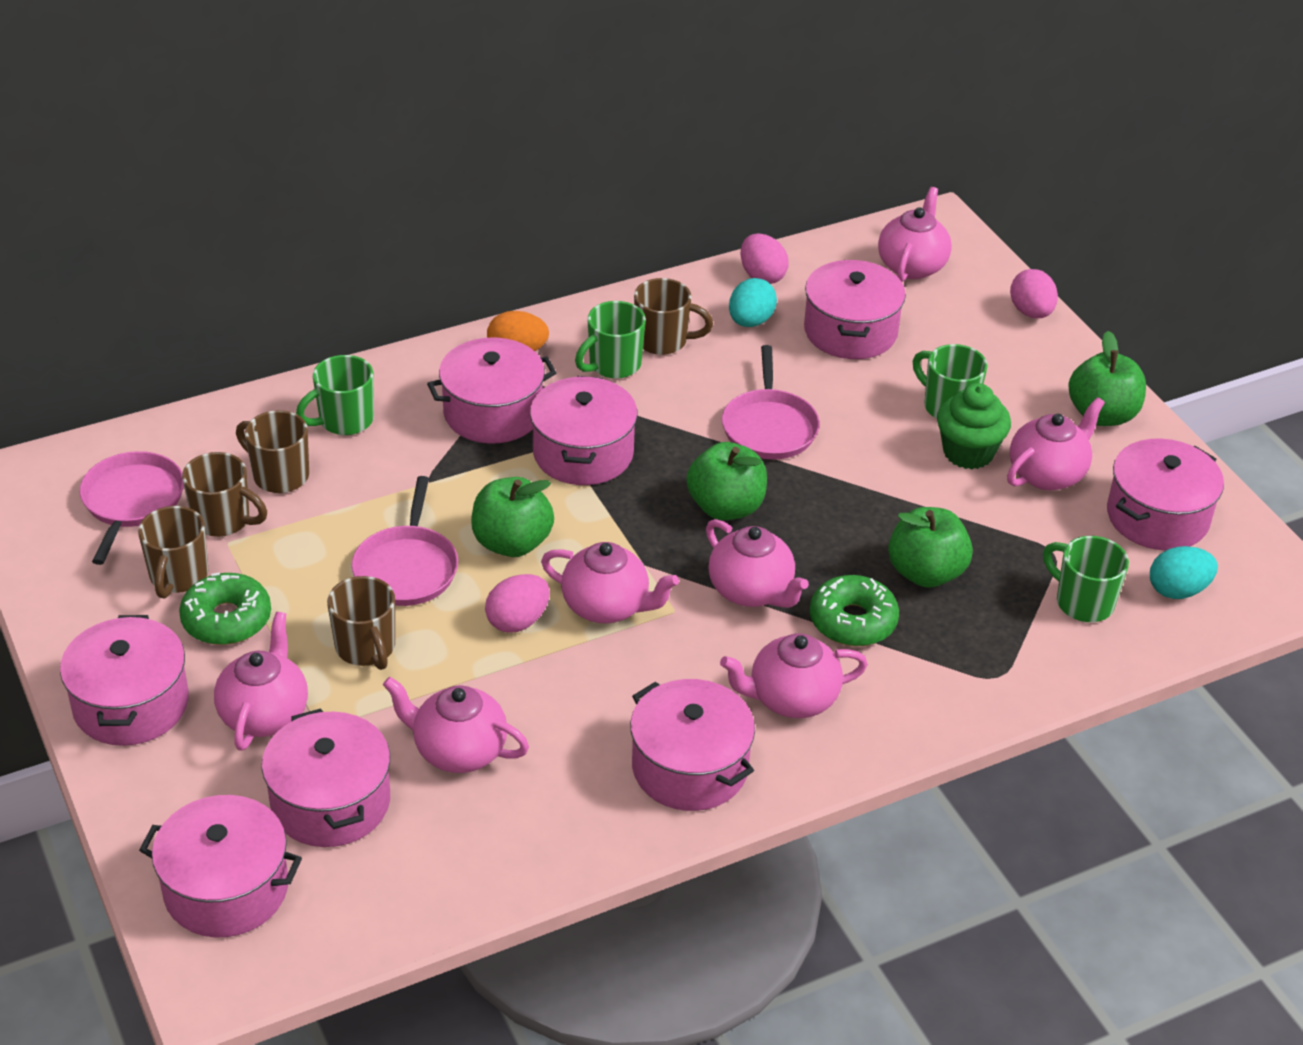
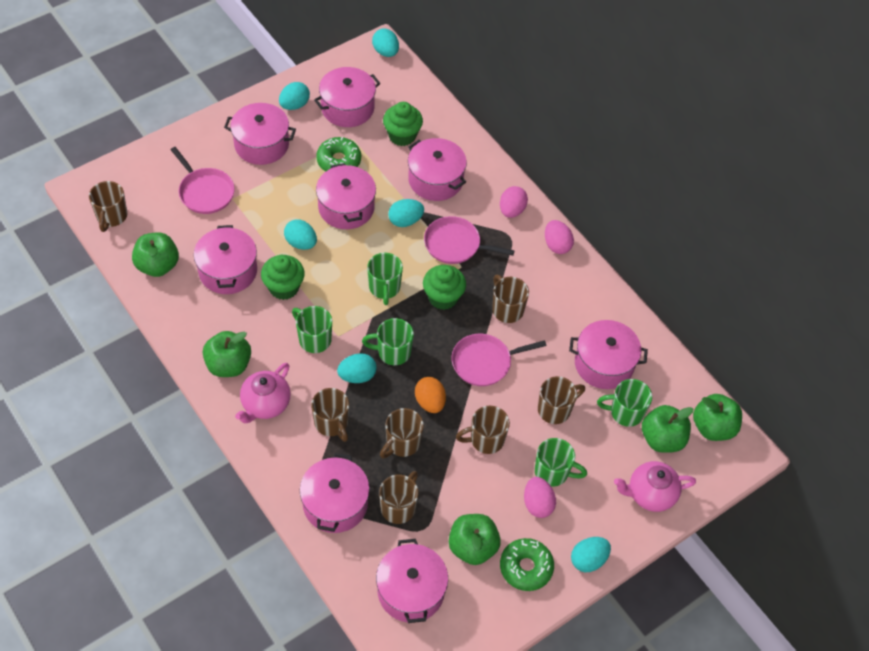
brown mug: 5 -> 7
green apple: 4 -> 5
green cupcake: 1 -> 3
green mug: 4 -> 5
pink teapot: 7 -> 2
turquoise egg: 2 -> 6

